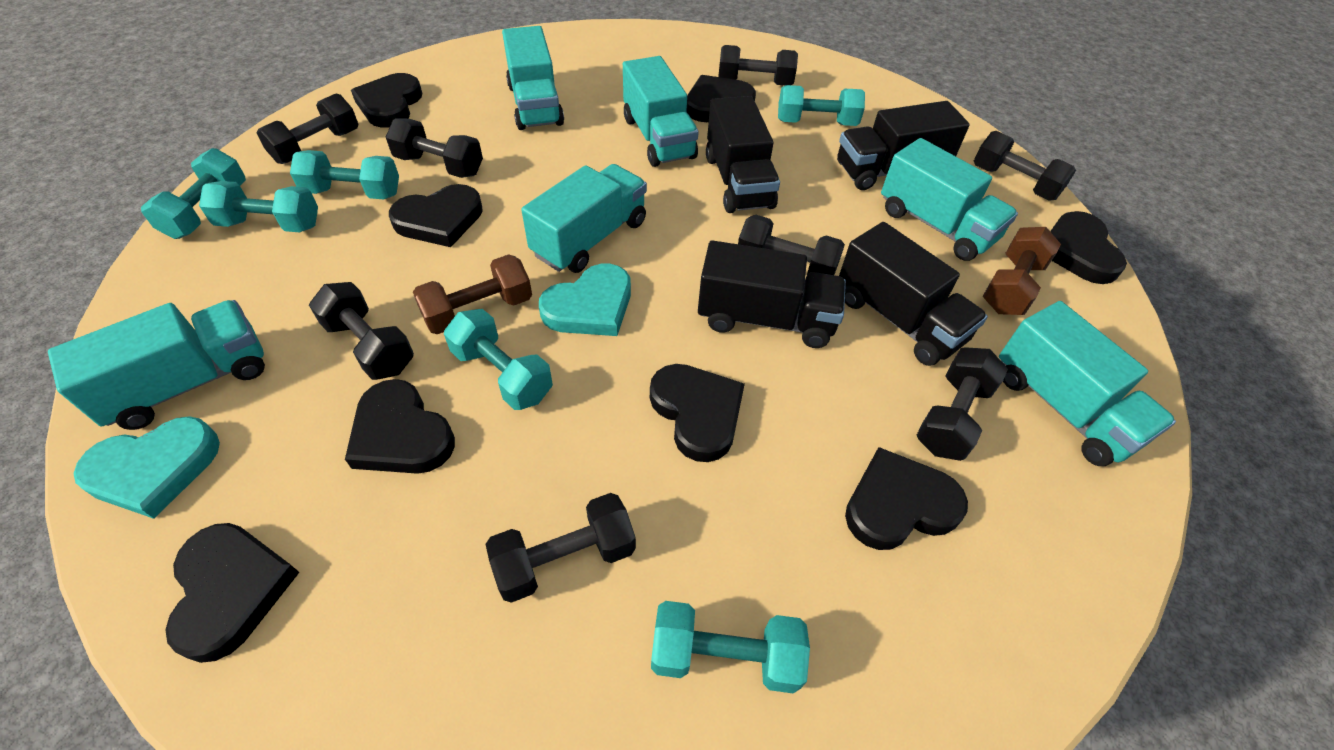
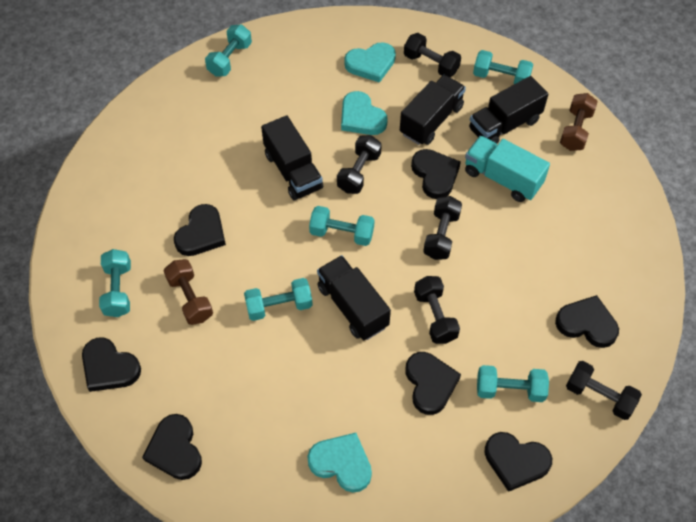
black dumbbell: 8 -> 5
black heart: 8 -> 7
turquoise heart: 2 -> 3
turquoise truck: 6 -> 1

